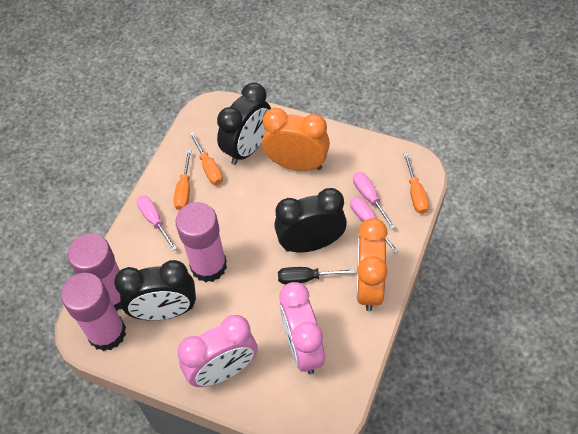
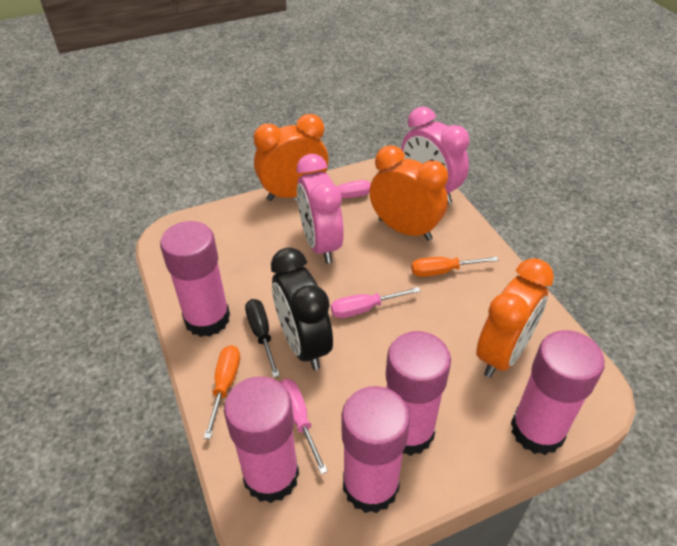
black clock: 3 -> 1
orange clock: 2 -> 3
orange screwdriver: 3 -> 2
pink glue stick: 3 -> 5

